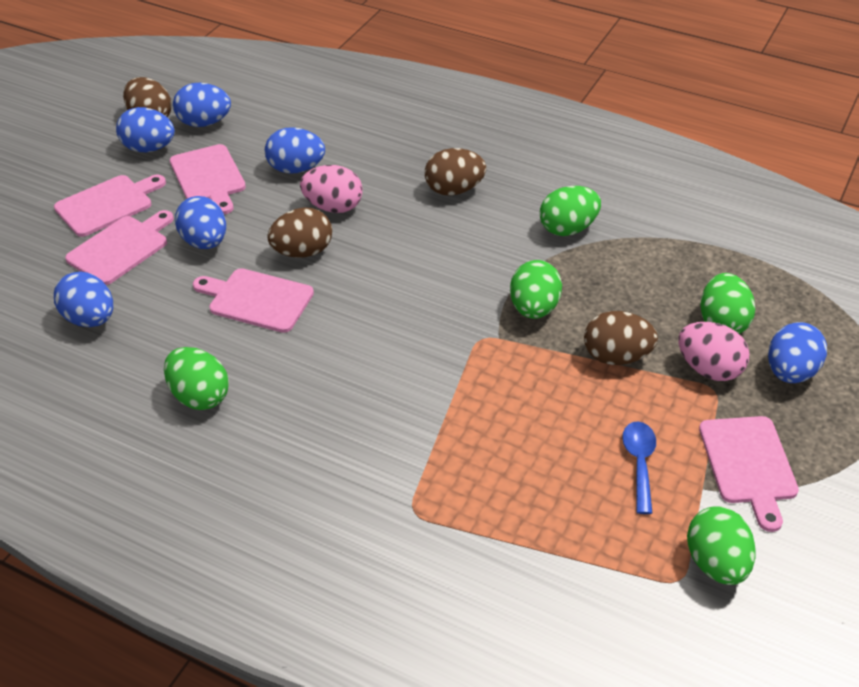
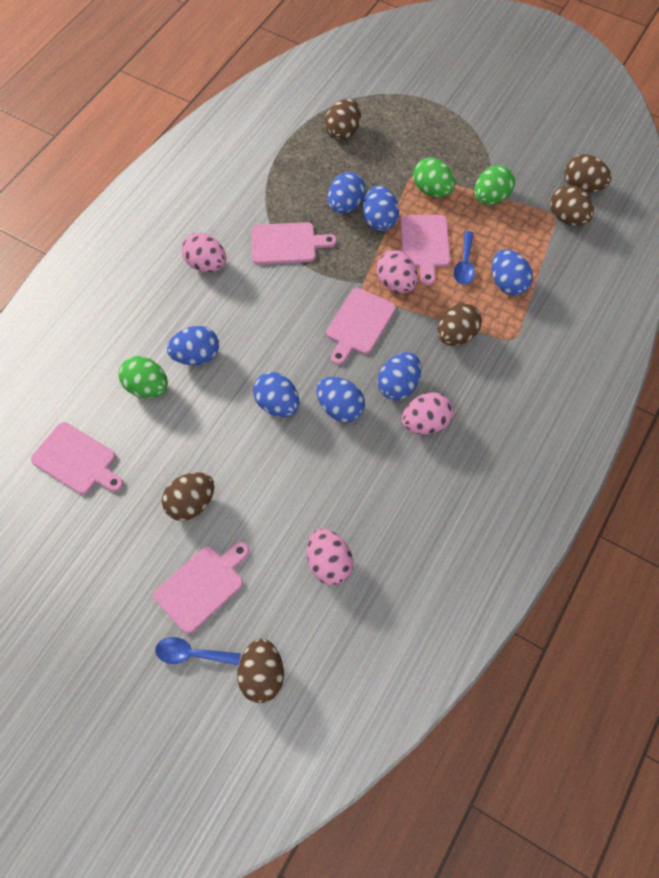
blue egg: 6 -> 7
blue spoon: 1 -> 2
brown egg: 4 -> 6
green egg: 5 -> 3
pink egg: 2 -> 4

